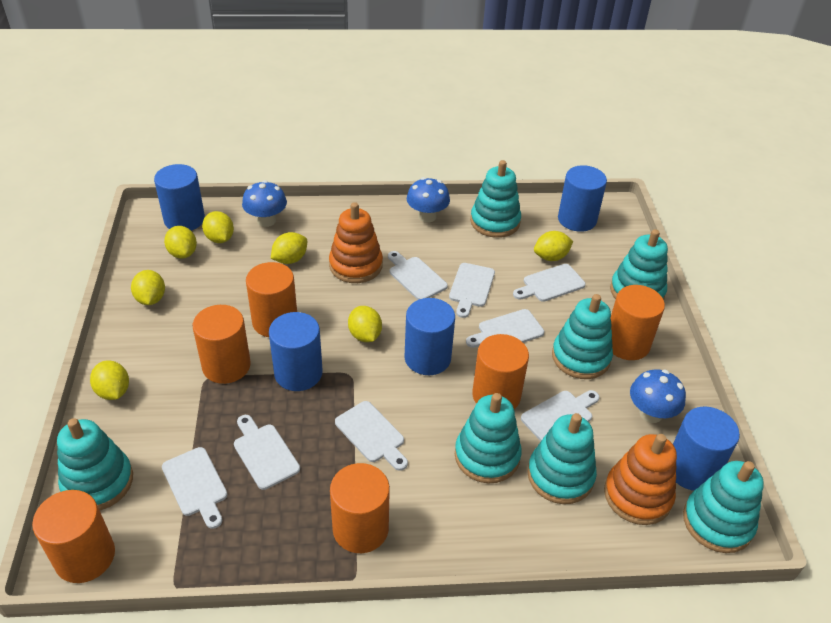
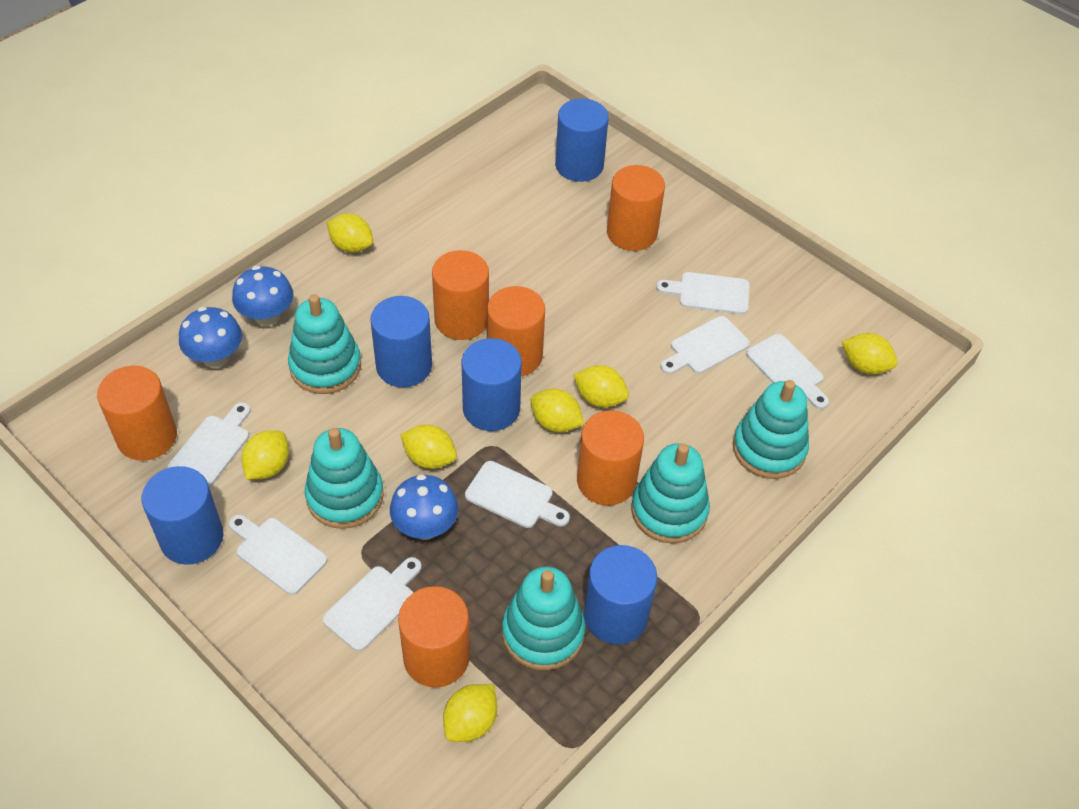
orange stacking toy: 2 -> 0
turquoise stacking toy: 7 -> 5
white cutting board: 8 -> 7

